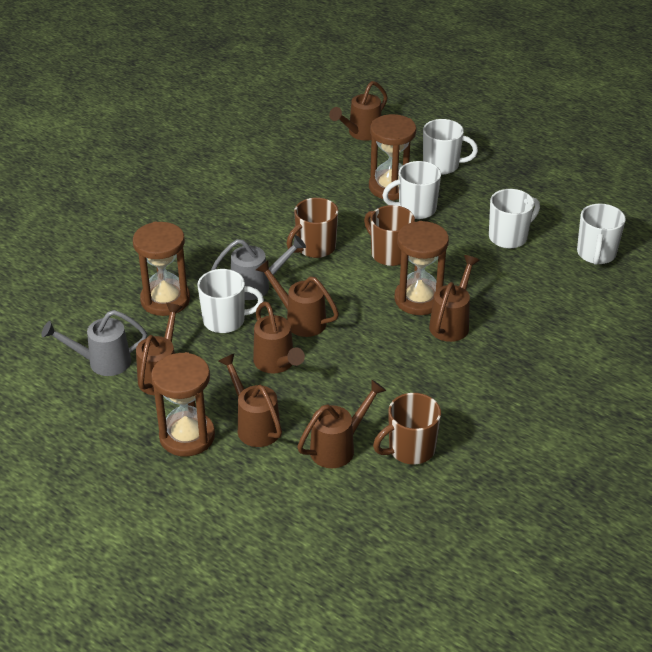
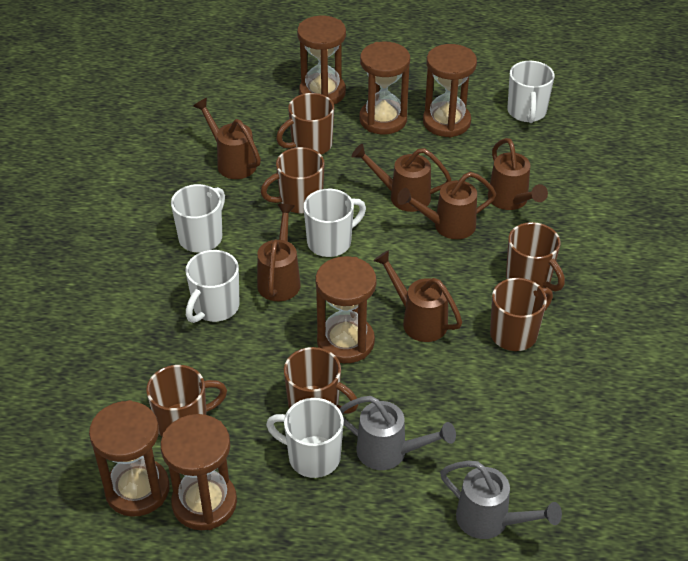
brown hourglass: 4 -> 6
brown mug: 3 -> 6
brown watering can: 7 -> 6

